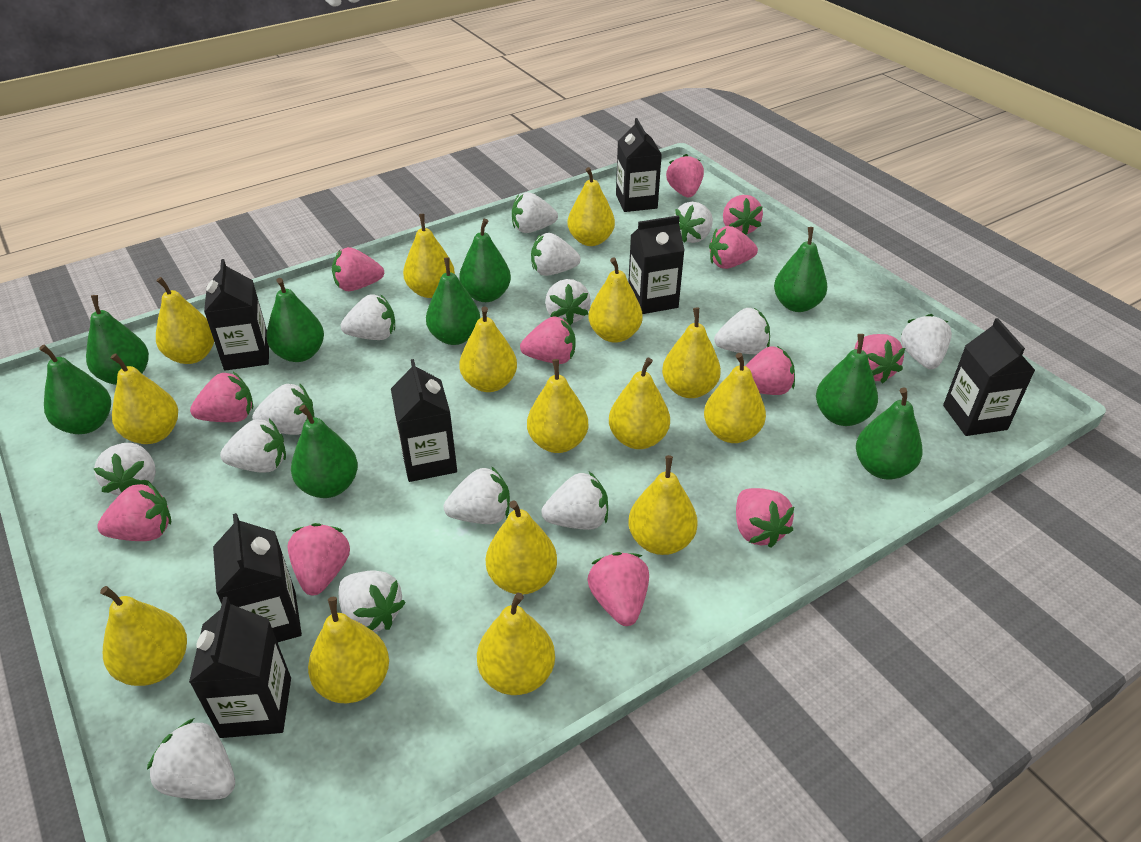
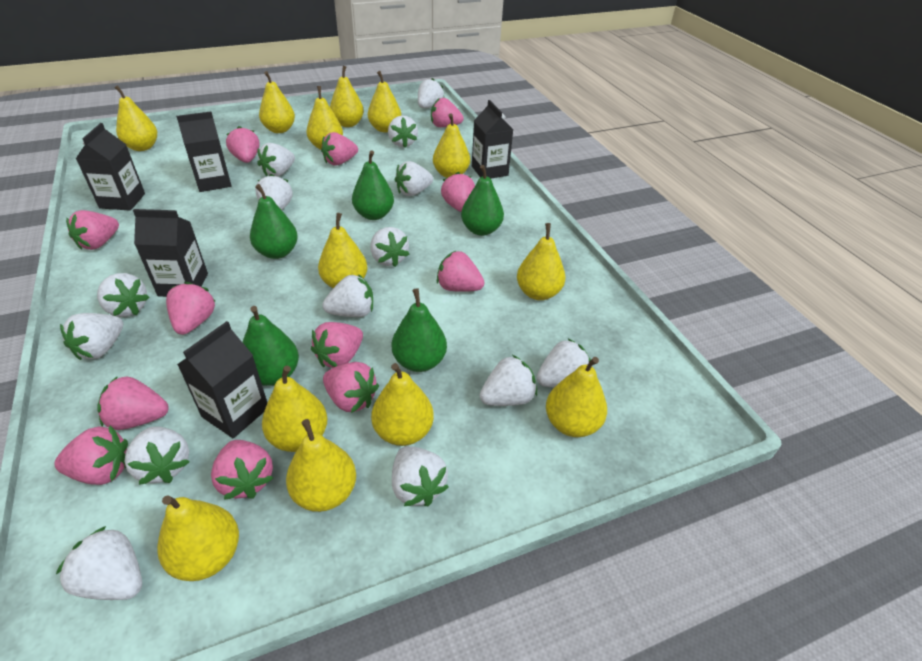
black carton: 7 -> 5
green pear: 9 -> 5
yellow pear: 15 -> 13

